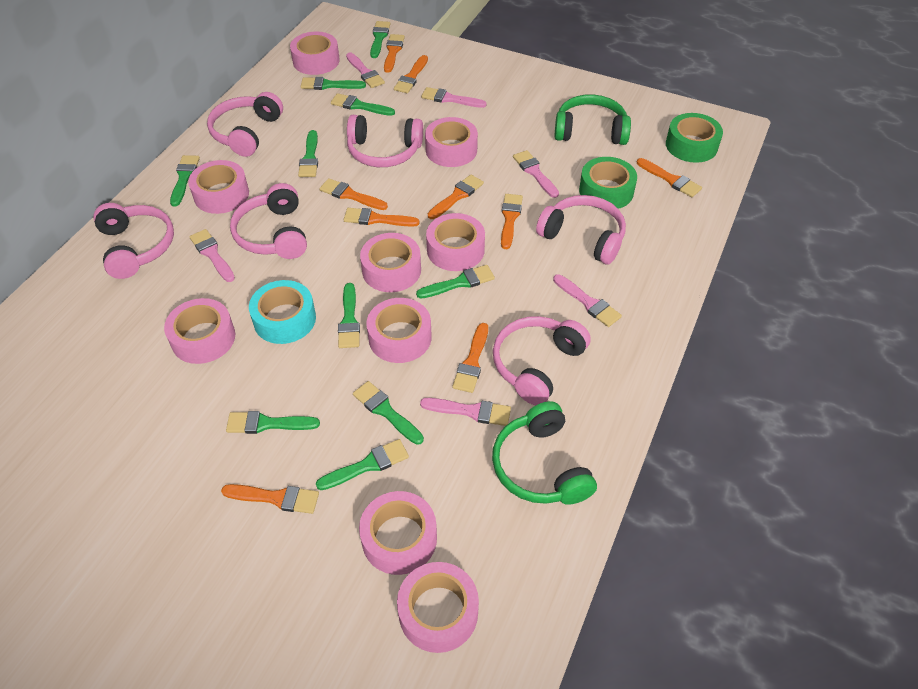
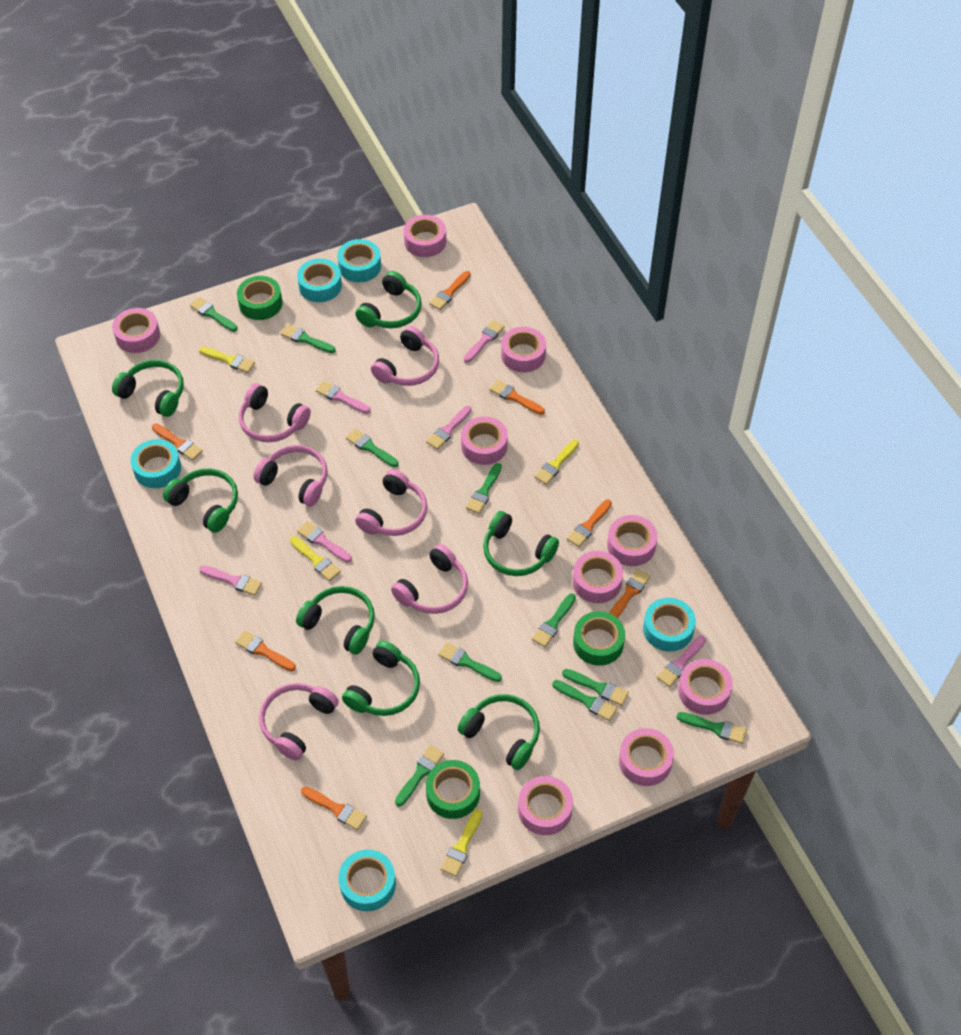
green headphones: 2 -> 7
green tape: 2 -> 3
orange brush: 9 -> 7
turquoise tape: 1 -> 5
yellow brush: 0 -> 4

